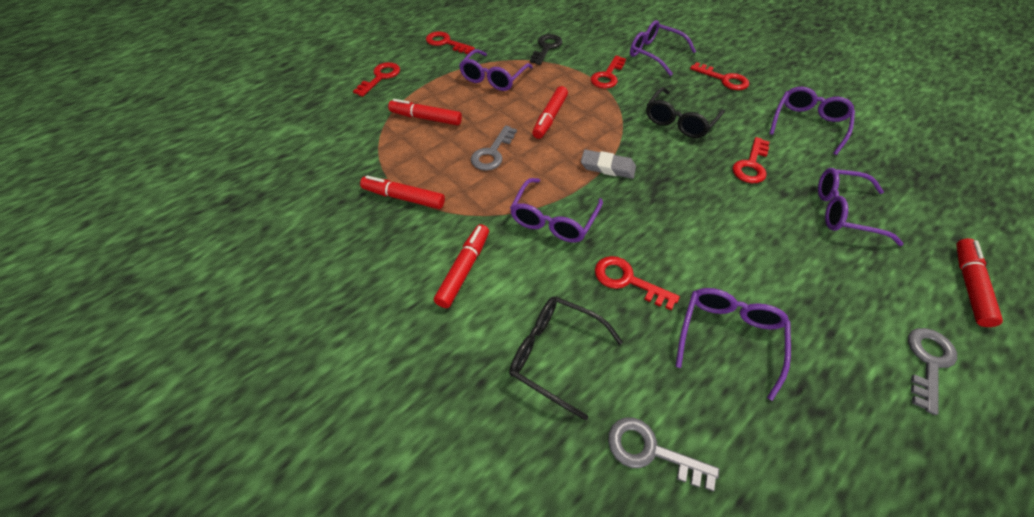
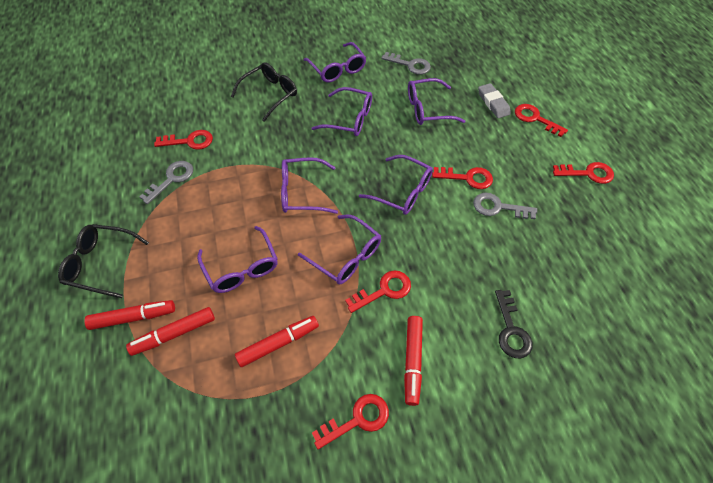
purple glasses: 6 -> 7
red marker: 5 -> 4

